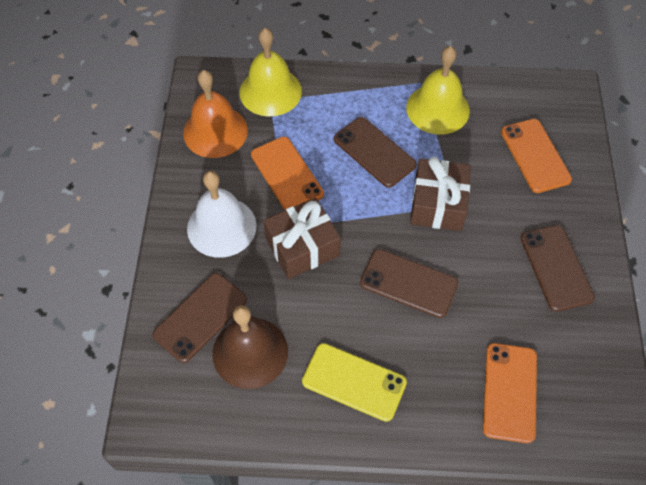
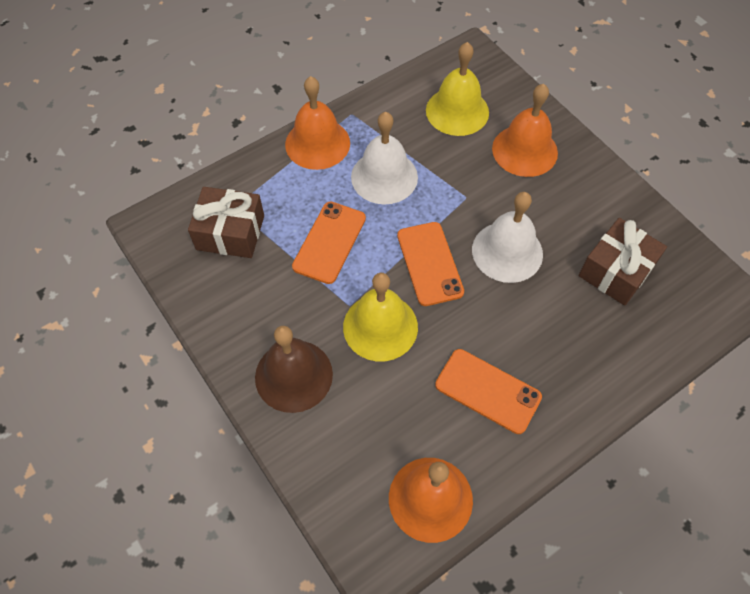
brown phone: 4 -> 0
orange bell: 1 -> 3
white bell: 1 -> 2
yellow phone: 1 -> 0

